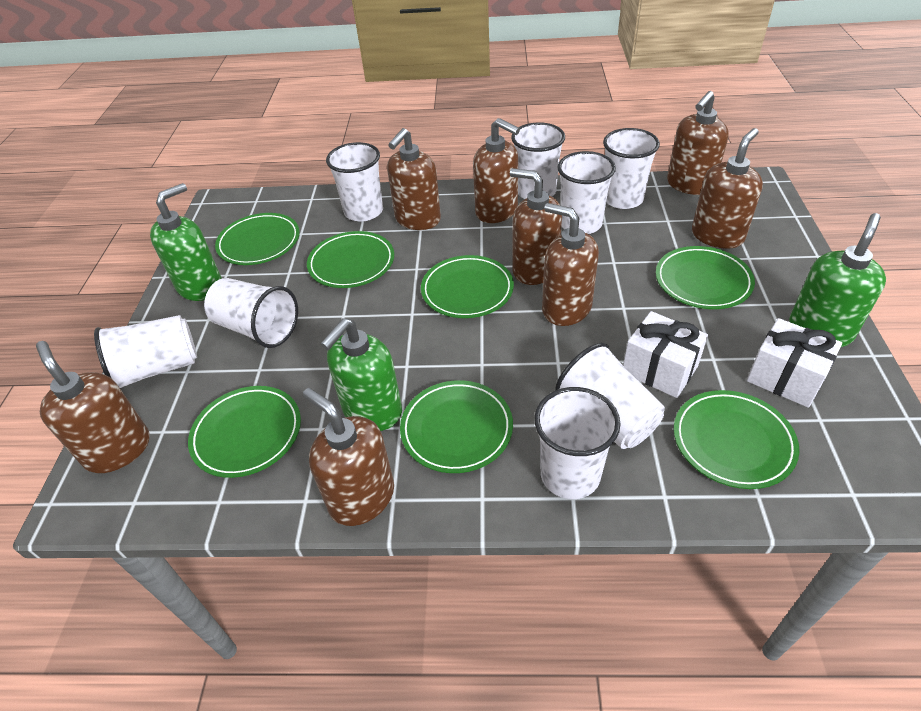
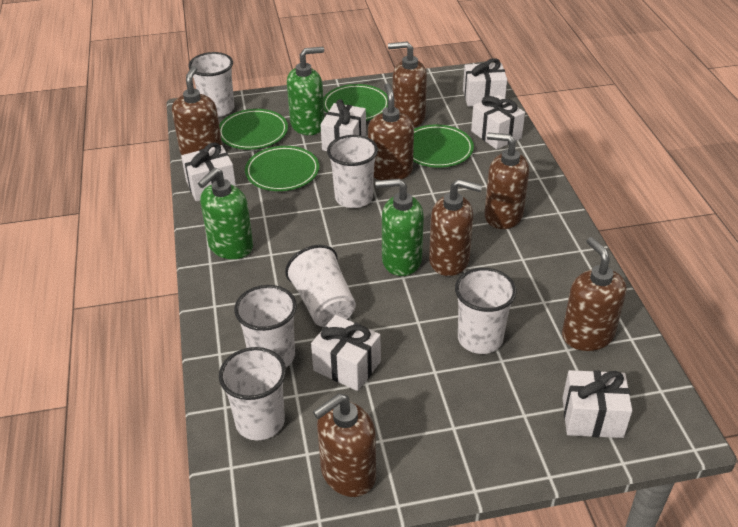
brown soap dispenser: 8 -> 7
green plate: 7 -> 4
white cup: 8 -> 6
white gift: 2 -> 6

